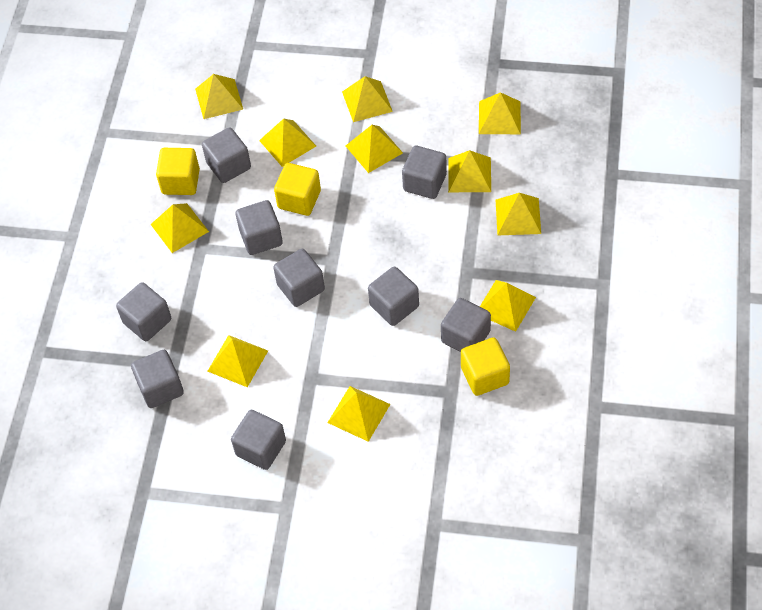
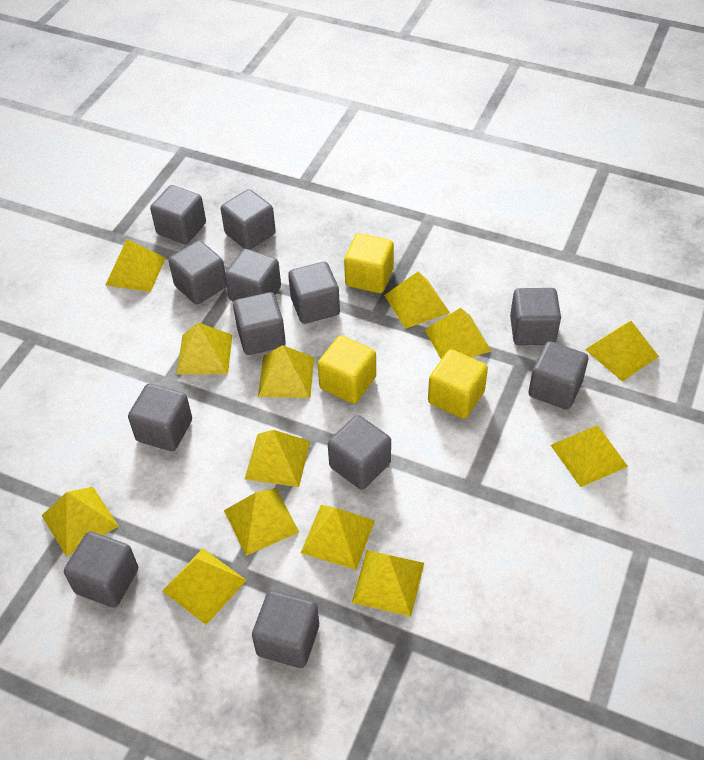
grey cube: 9 -> 12
yellow pyramid: 11 -> 13

